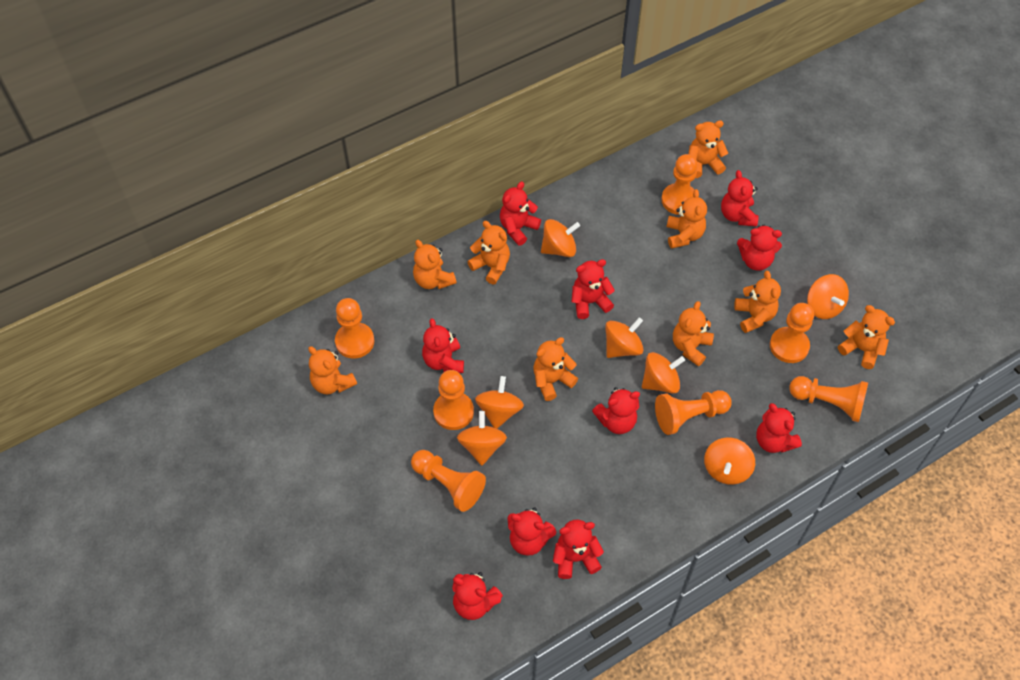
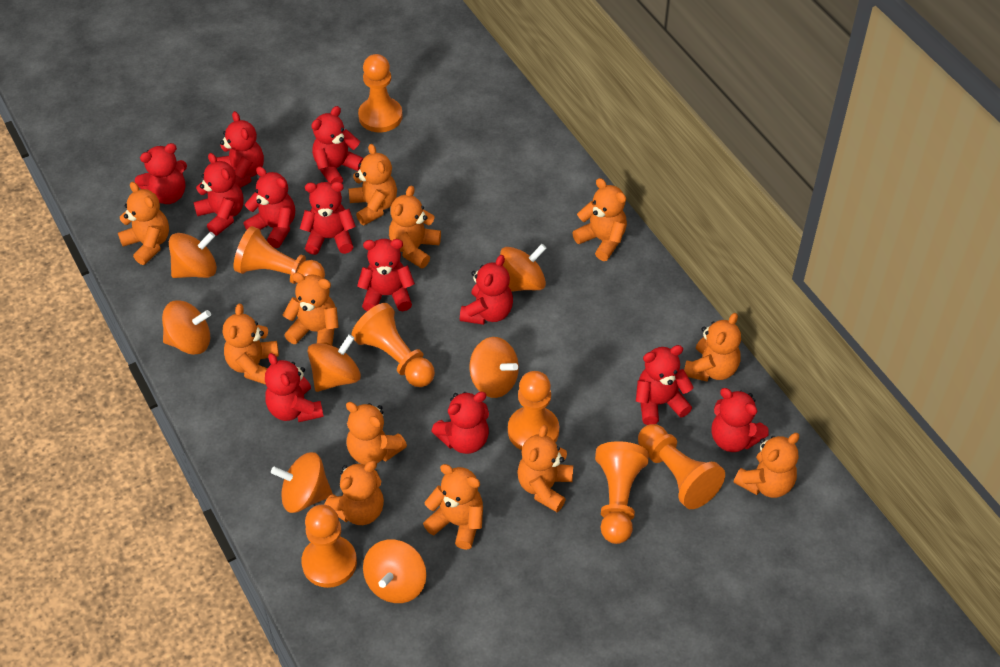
orange teddy bear: 9 -> 12
red teddy bear: 10 -> 12

